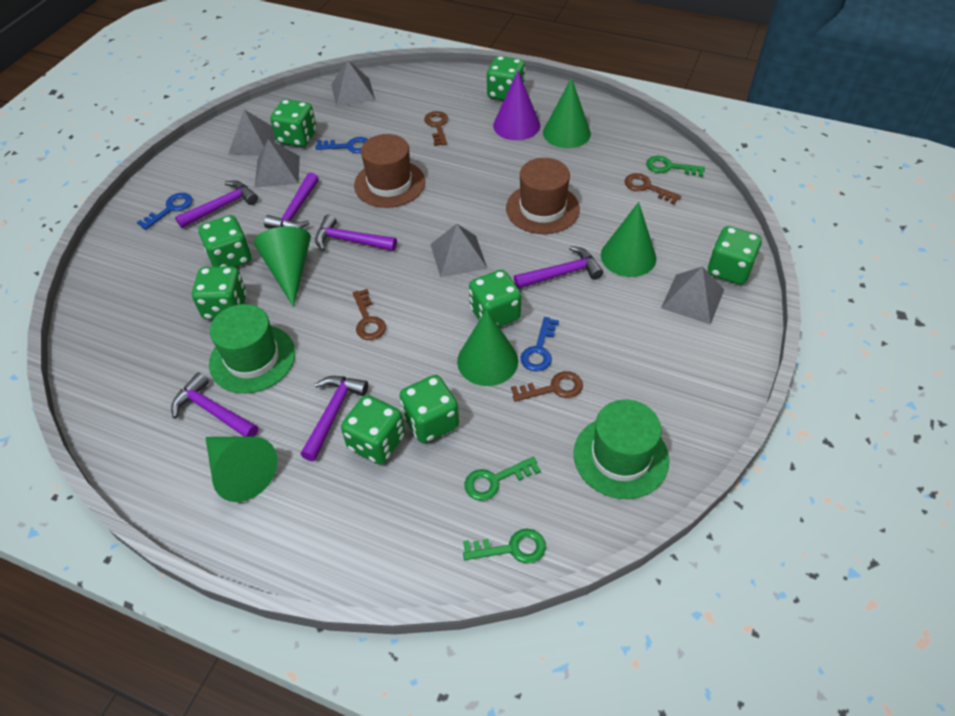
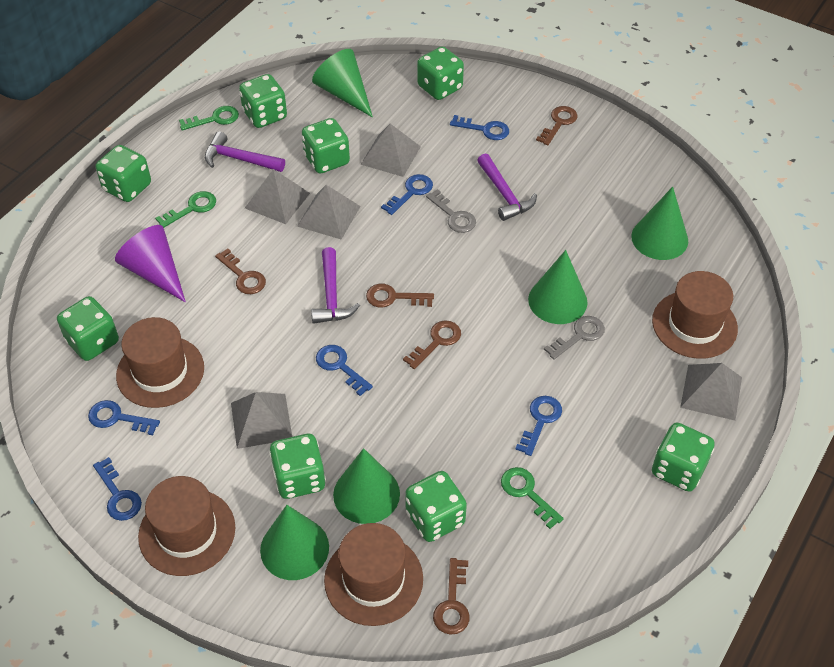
blue key: 3 -> 6
brown hat: 2 -> 4
brown key: 4 -> 5
green hat: 2 -> 0
grey key: 0 -> 2
purple hammer: 6 -> 3

